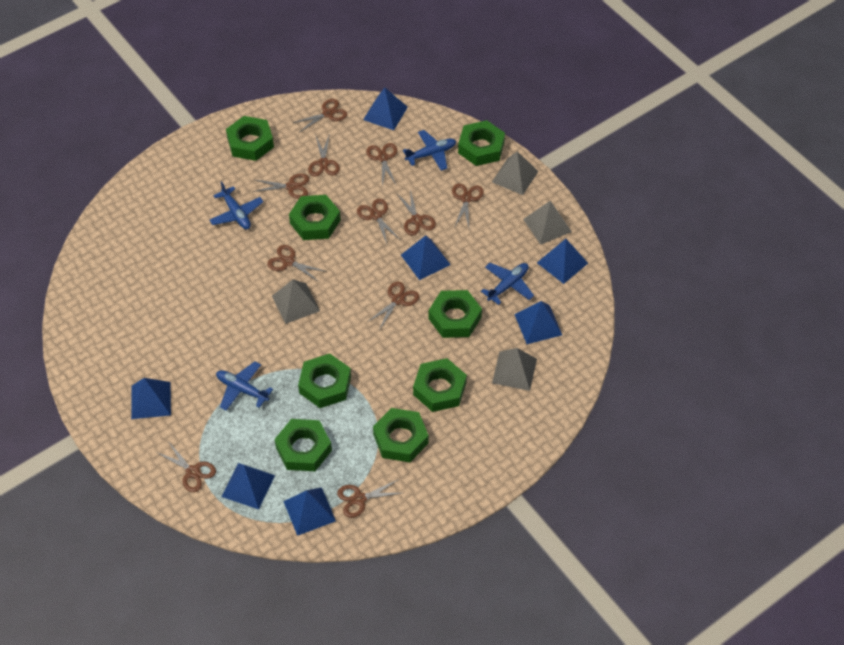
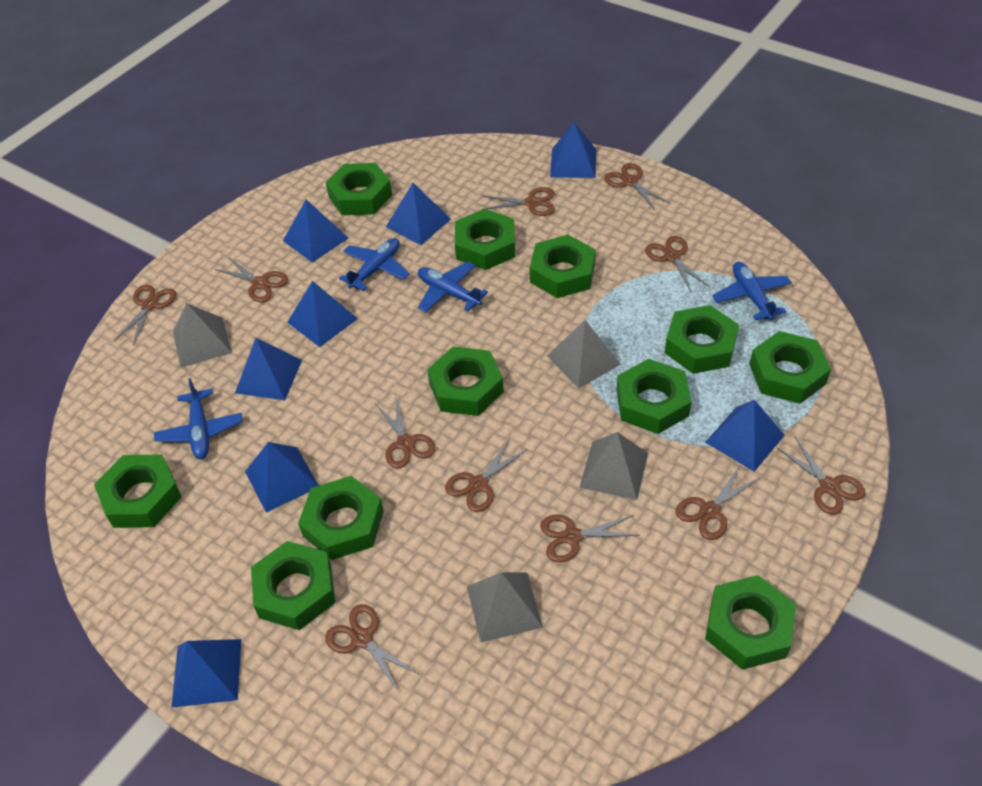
blue pyramid: 7 -> 8
green nut: 8 -> 11

